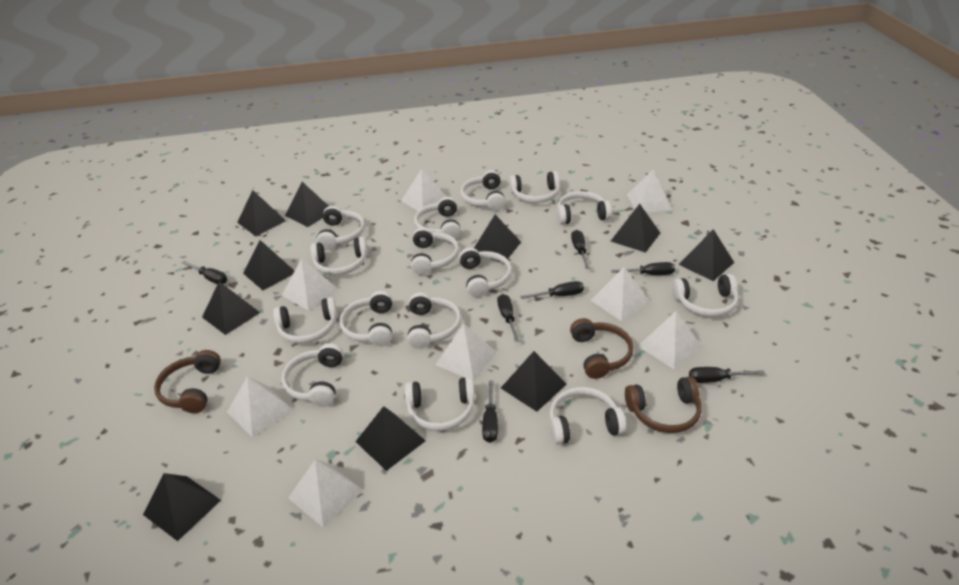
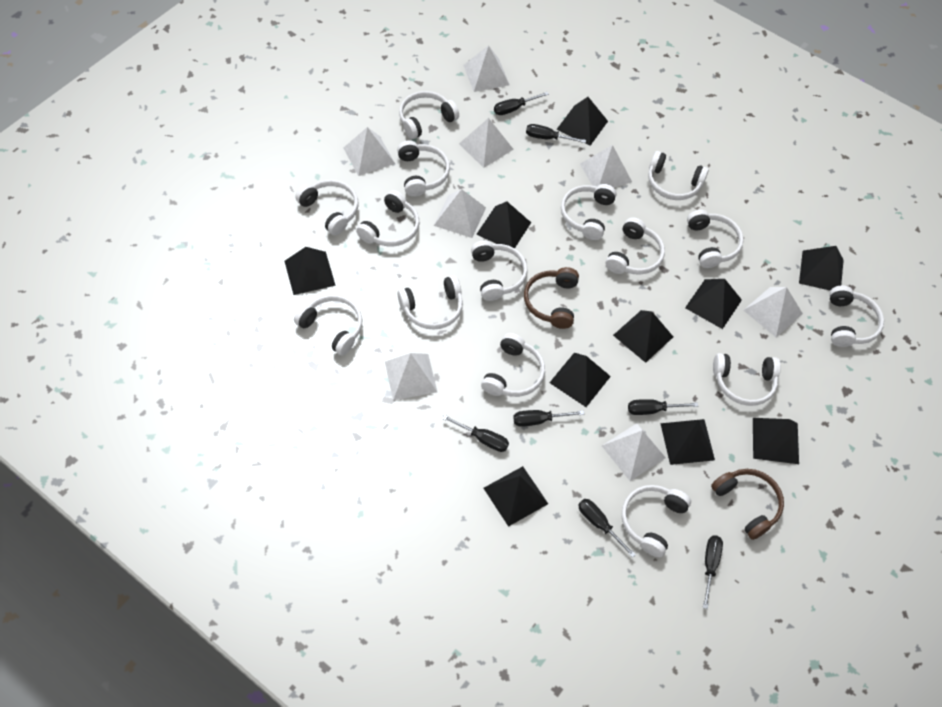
brown headphones: 3 -> 2

